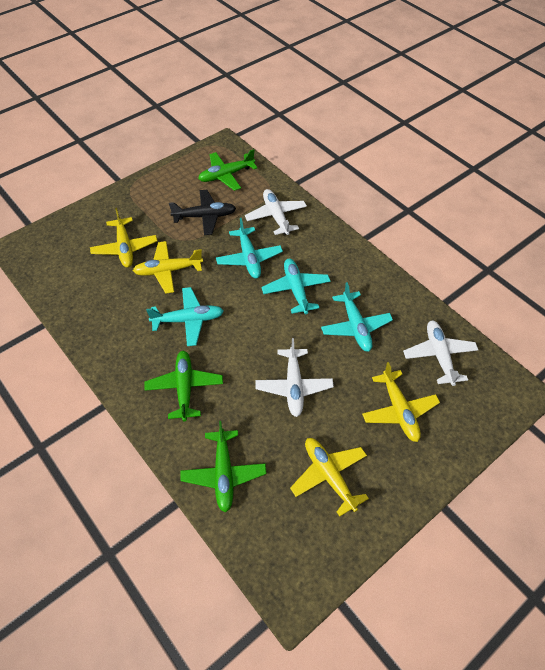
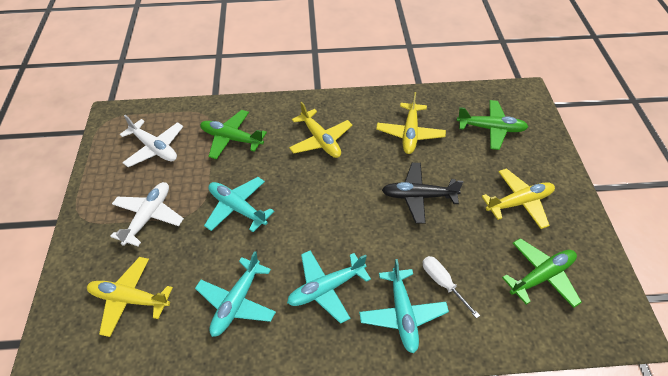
white plane: 3 -> 2
white screwdriver: 0 -> 1

